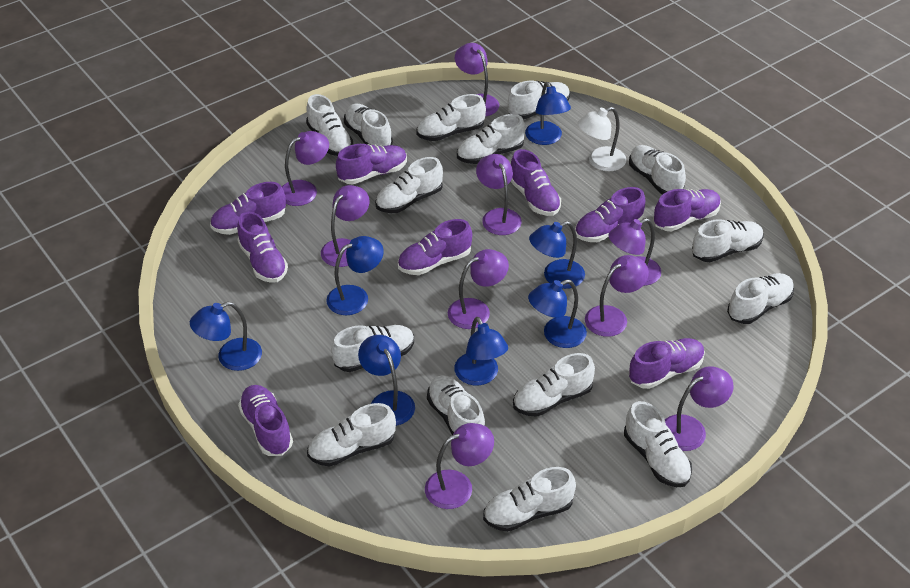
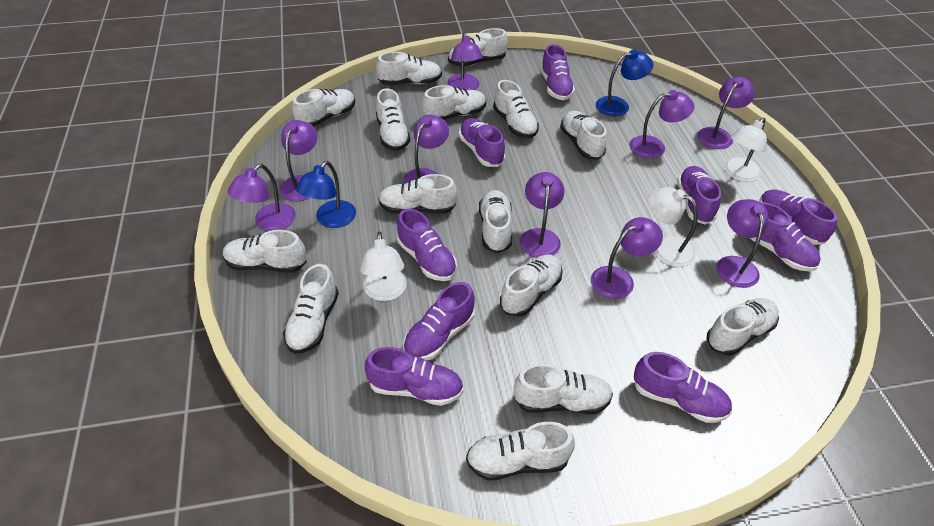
blue lamp: 7 -> 2
white lamp: 1 -> 3

